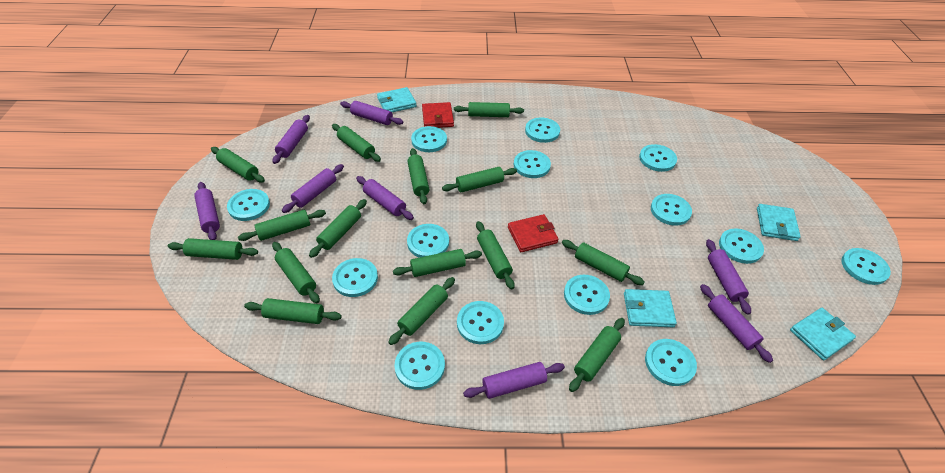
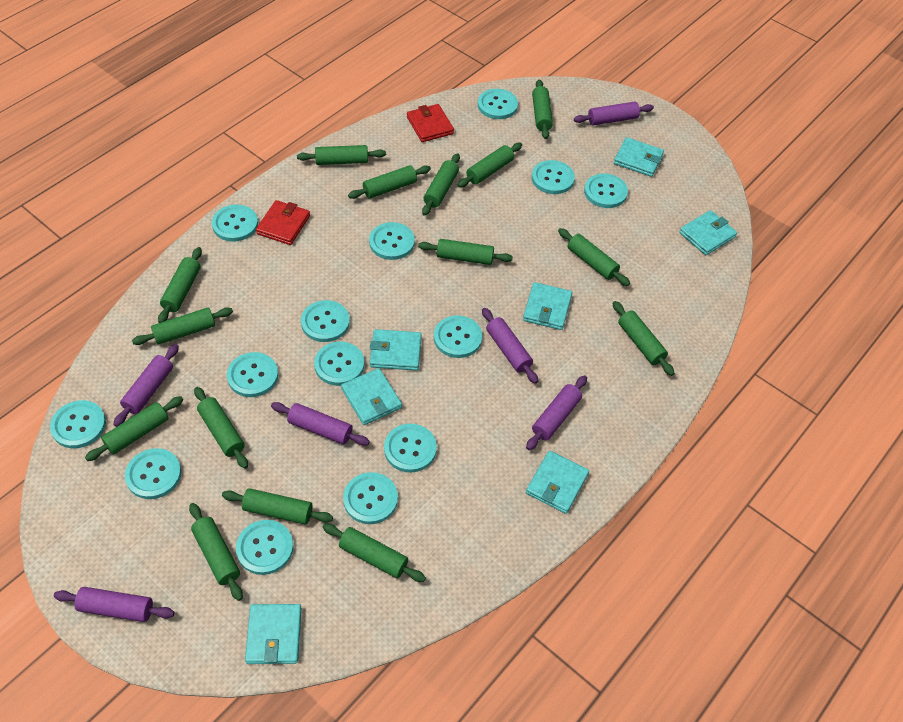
purple rolling pin: 8 -> 6
turquoise wallet: 4 -> 7

